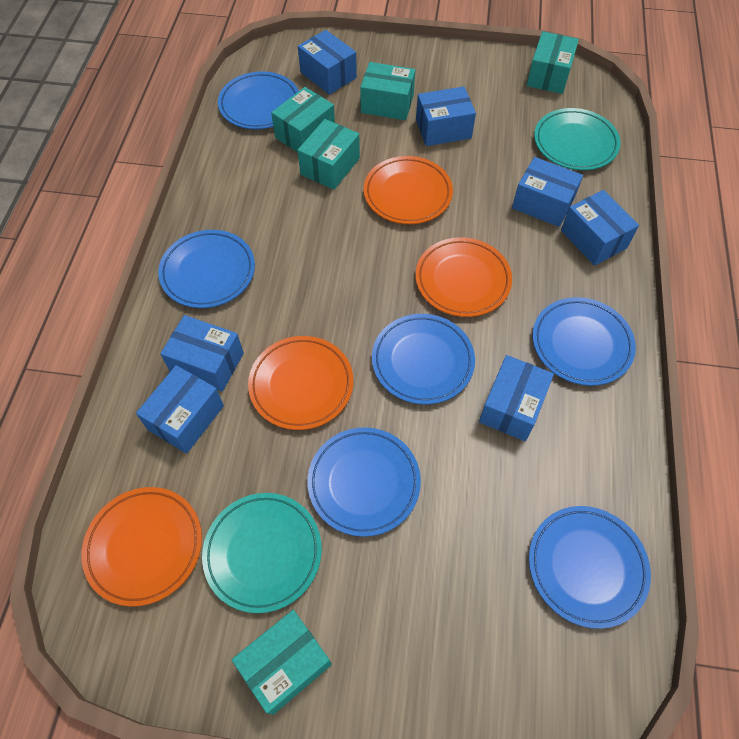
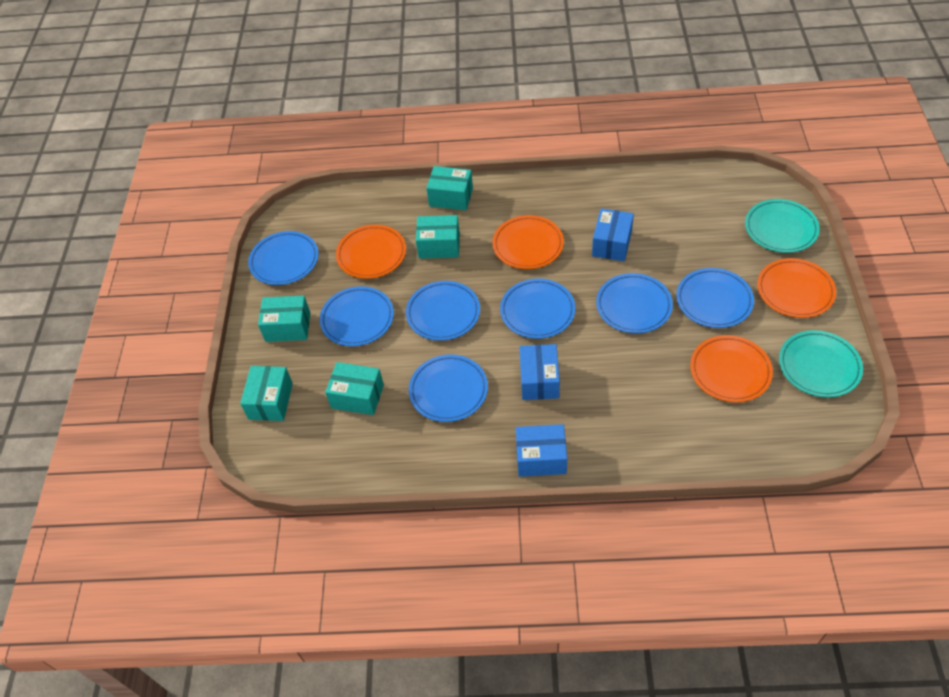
blue box: 7 -> 3
blue plate: 6 -> 7

